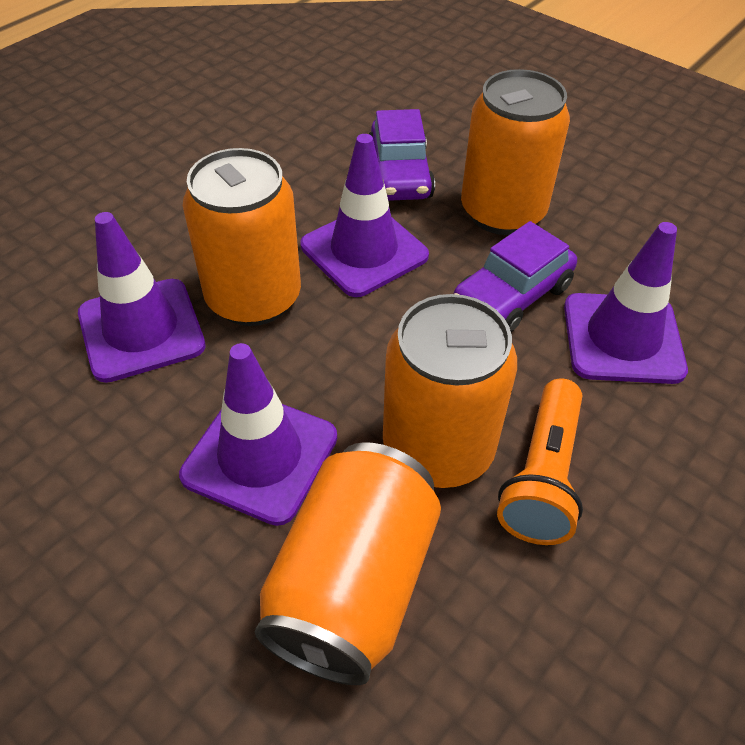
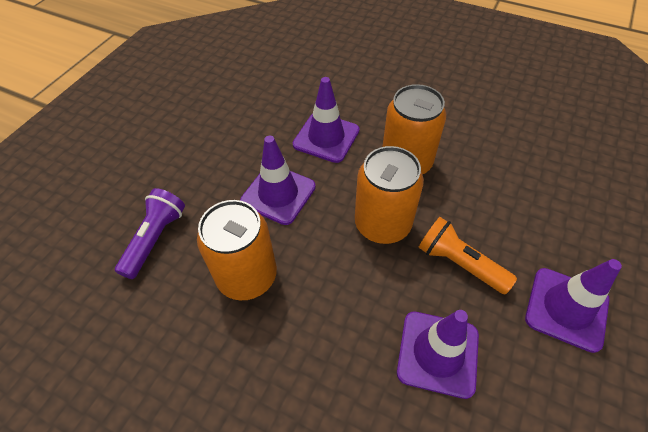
orange can: 4 -> 3
purple car: 2 -> 0
purple flashlight: 0 -> 1

